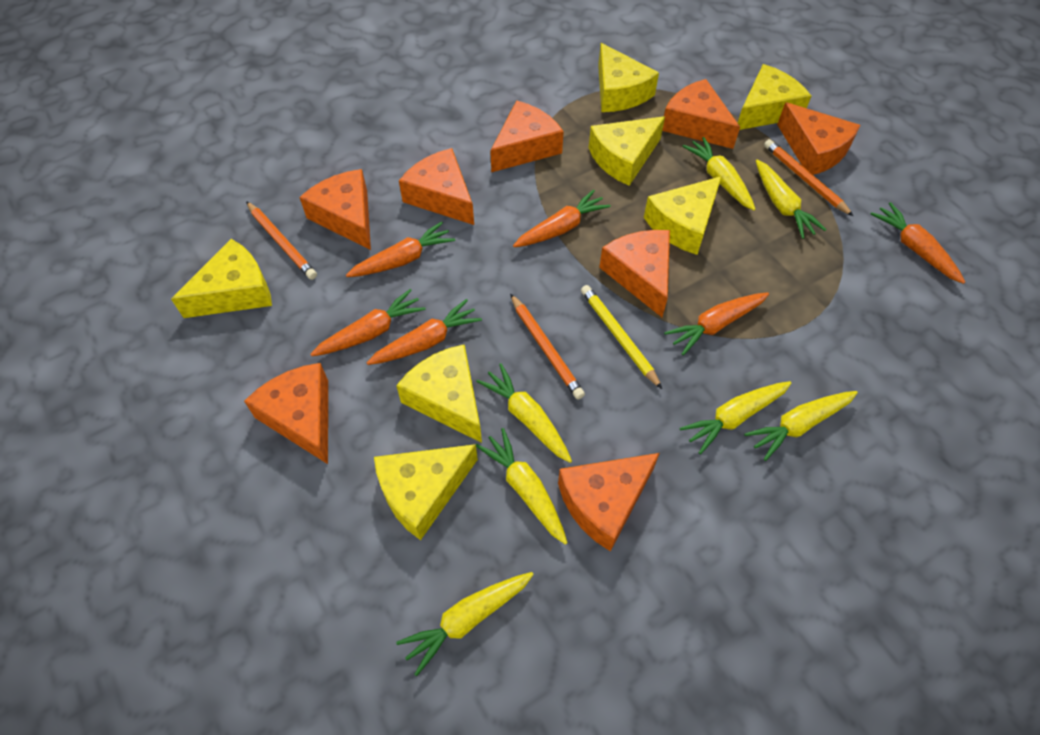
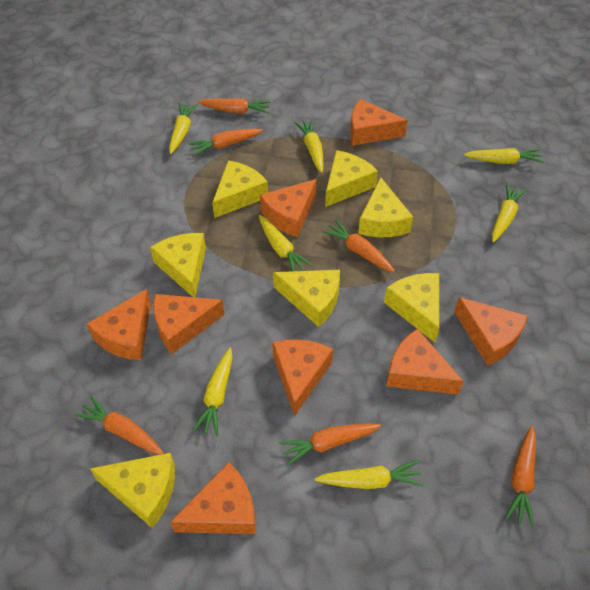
orange pencil: 3 -> 0
yellow pencil: 1 -> 0

